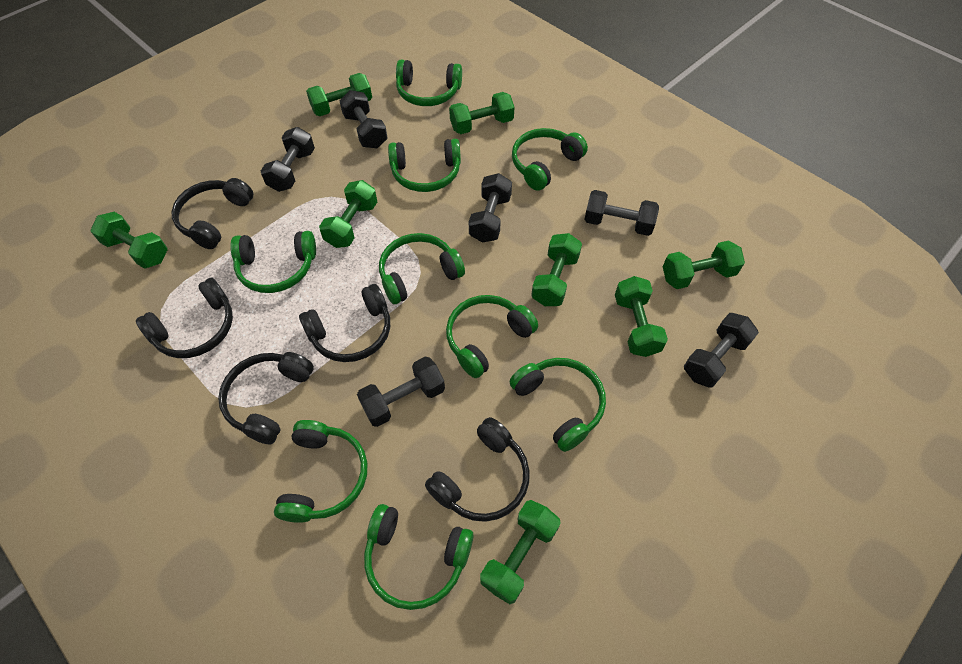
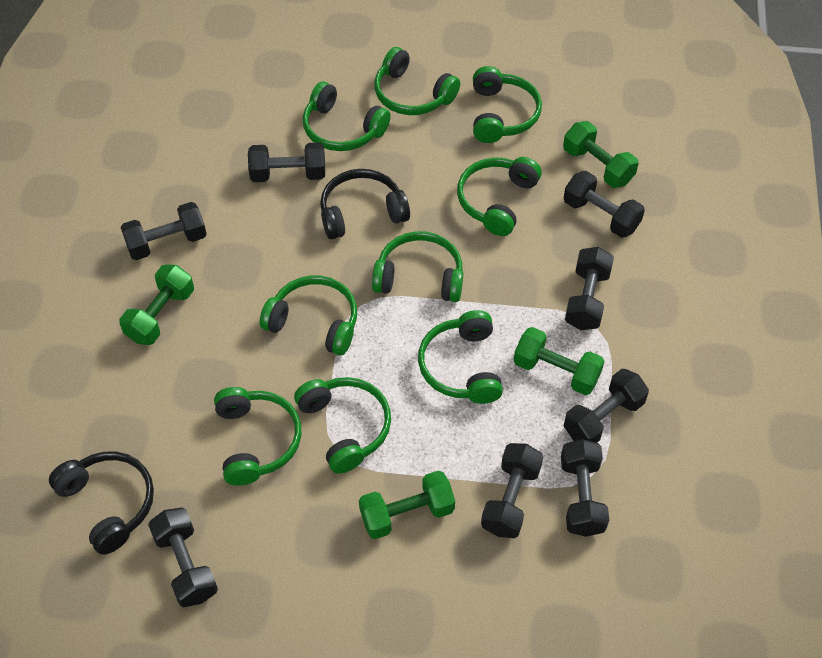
black dumbbell: 6 -> 8
black headphones: 5 -> 2
green dumbbell: 8 -> 4

